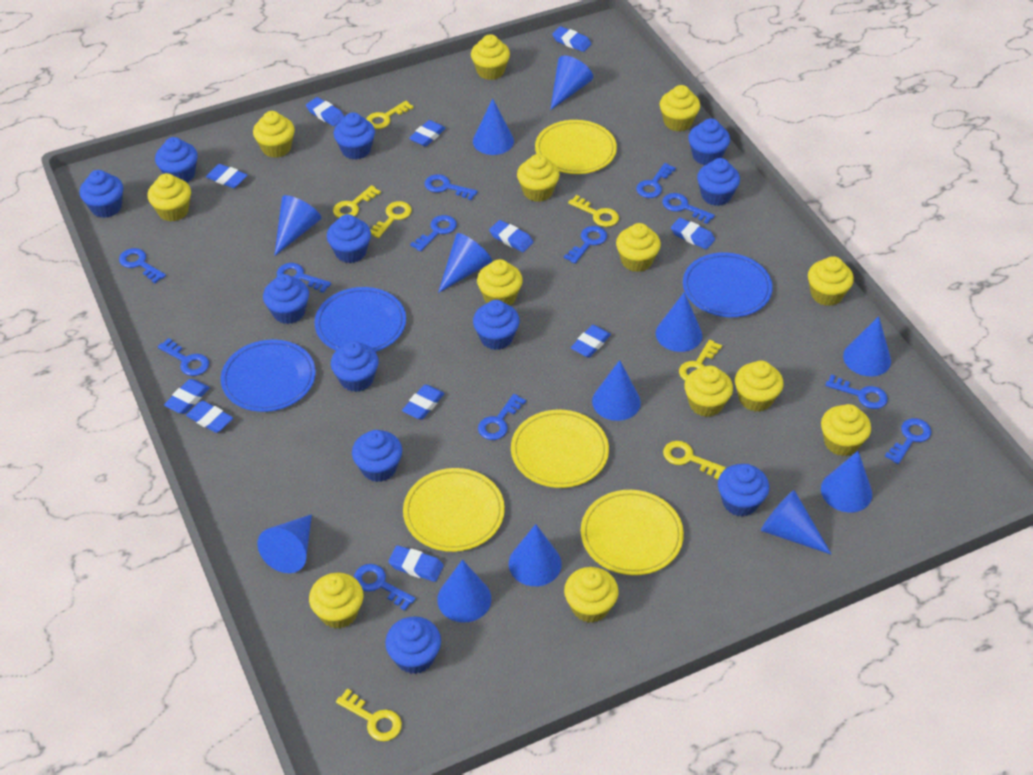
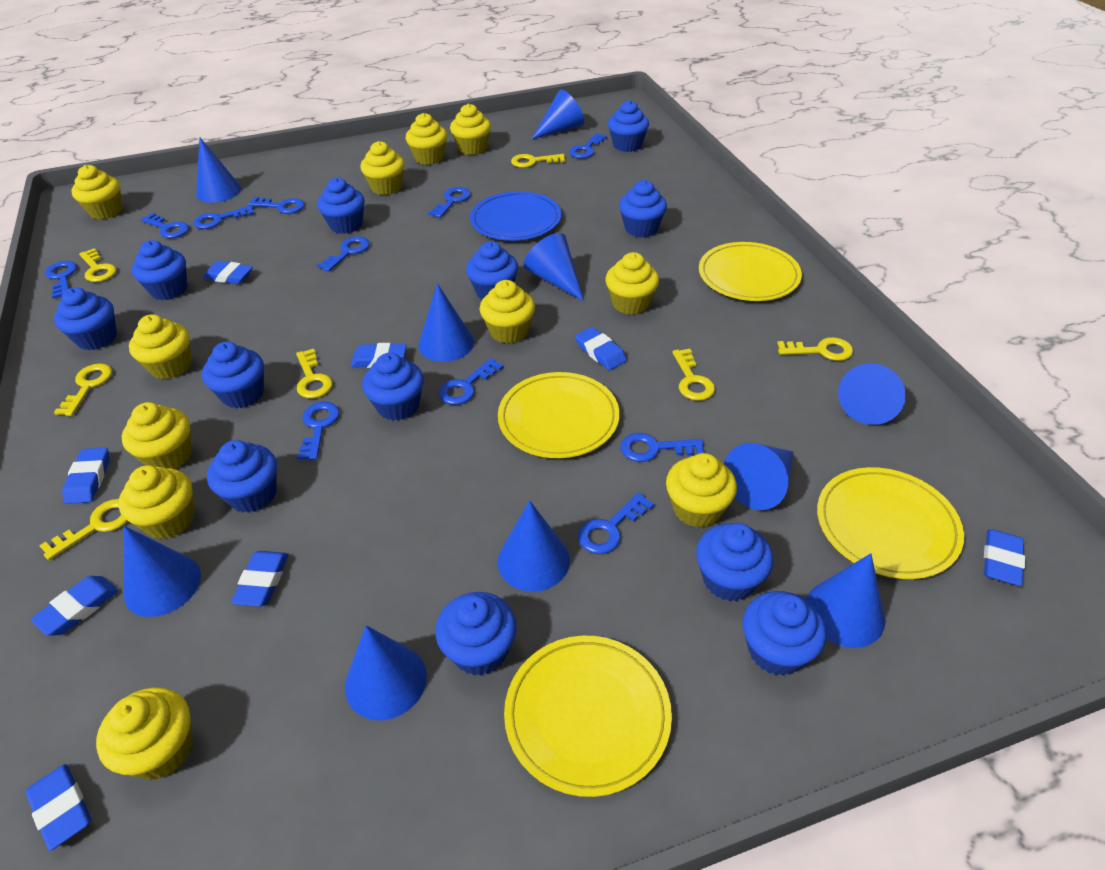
blue cone: 12 -> 10
blue eraser: 11 -> 8
blue key: 12 -> 11
blue plate: 3 -> 1
yellow cupcake: 13 -> 11

